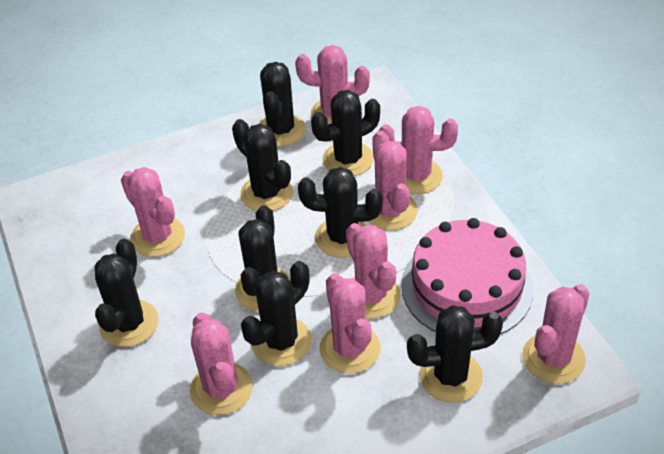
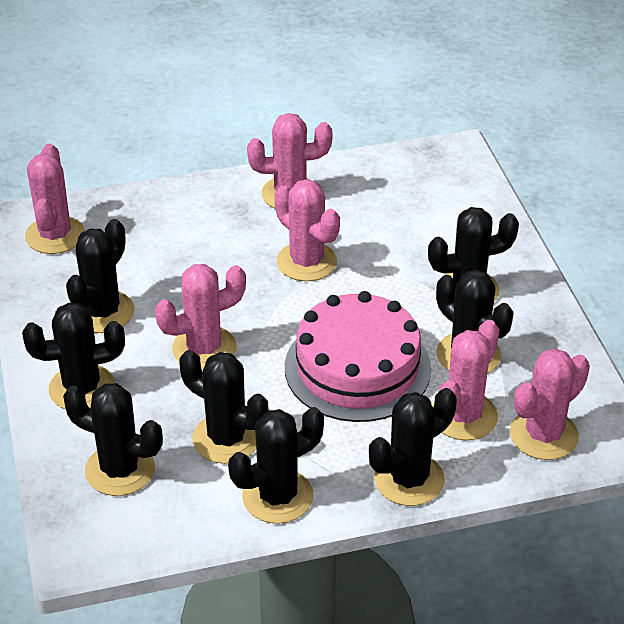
pink cactus: 8 -> 6

